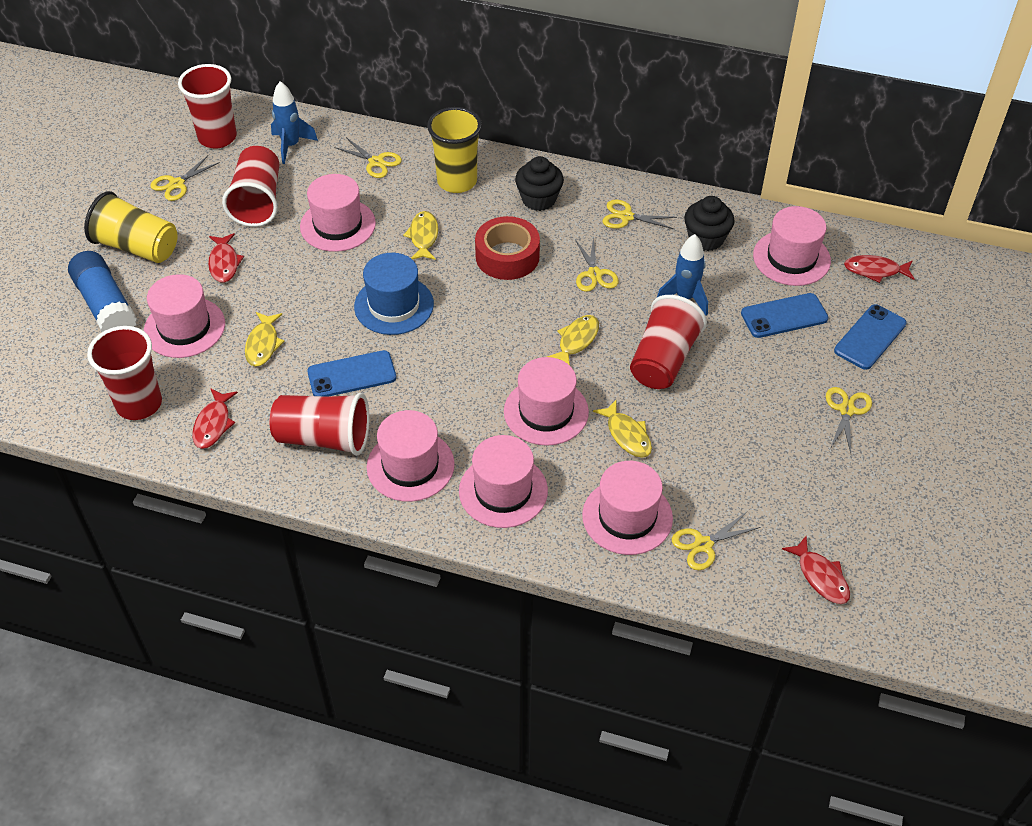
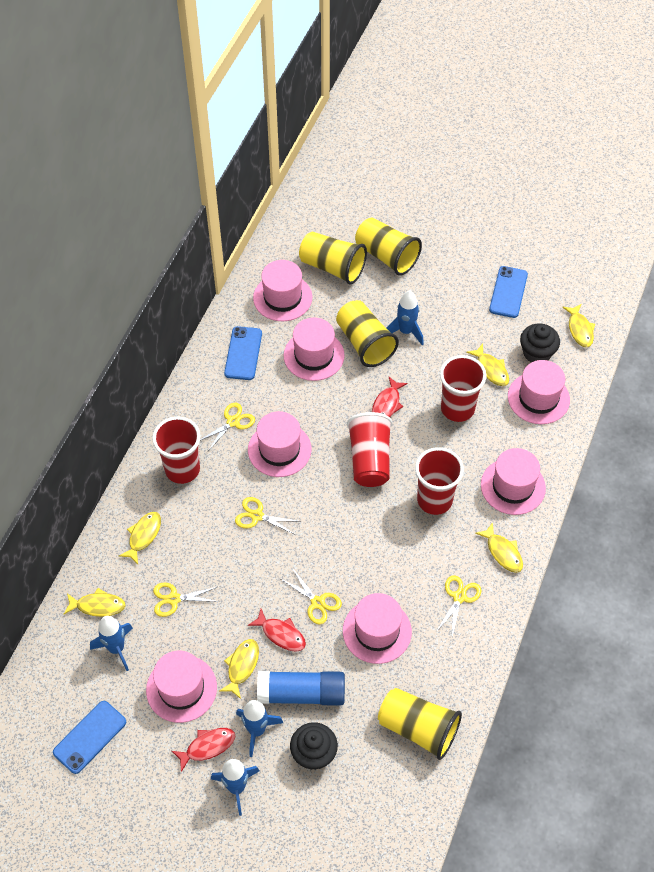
blue hat: 1 -> 0
blue rocket: 2 -> 4
red cup: 5 -> 4
red fish: 4 -> 3
red tape: 1 -> 0
yellow cup: 2 -> 4
yellow fish: 4 -> 6
yellow scissors: 6 -> 5

